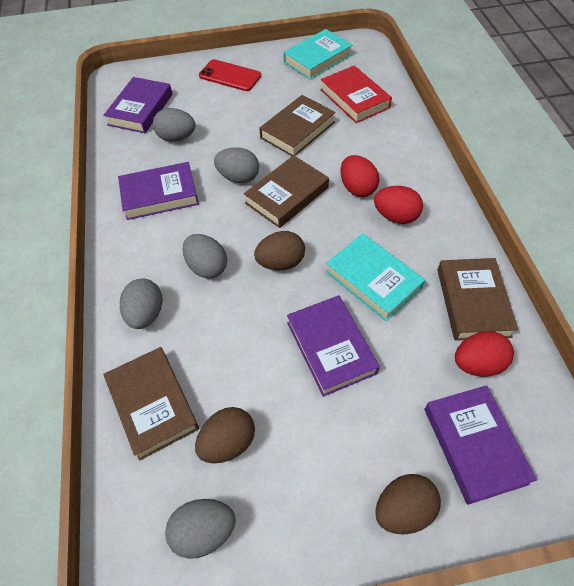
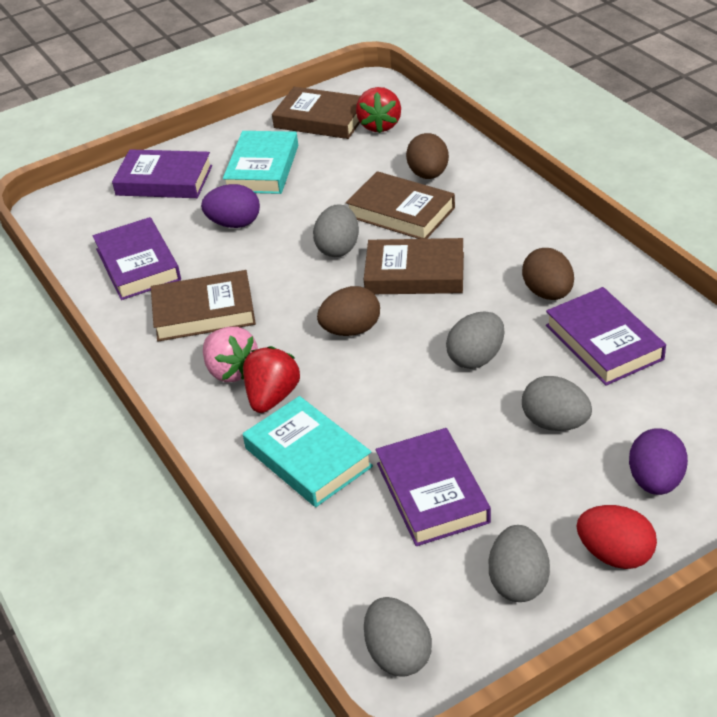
pink strawberry: 0 -> 1
purple egg: 0 -> 2
red book: 1 -> 0
red egg: 3 -> 1
red phone: 1 -> 0
red strawberry: 0 -> 2

